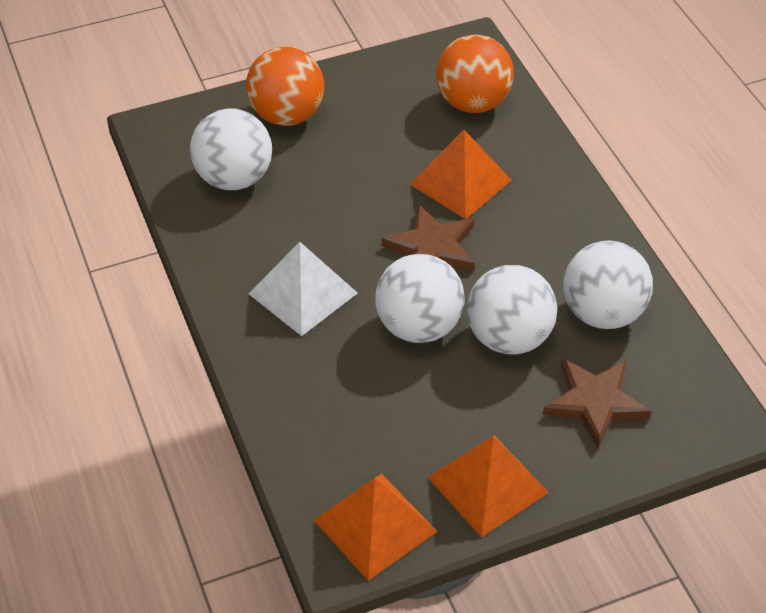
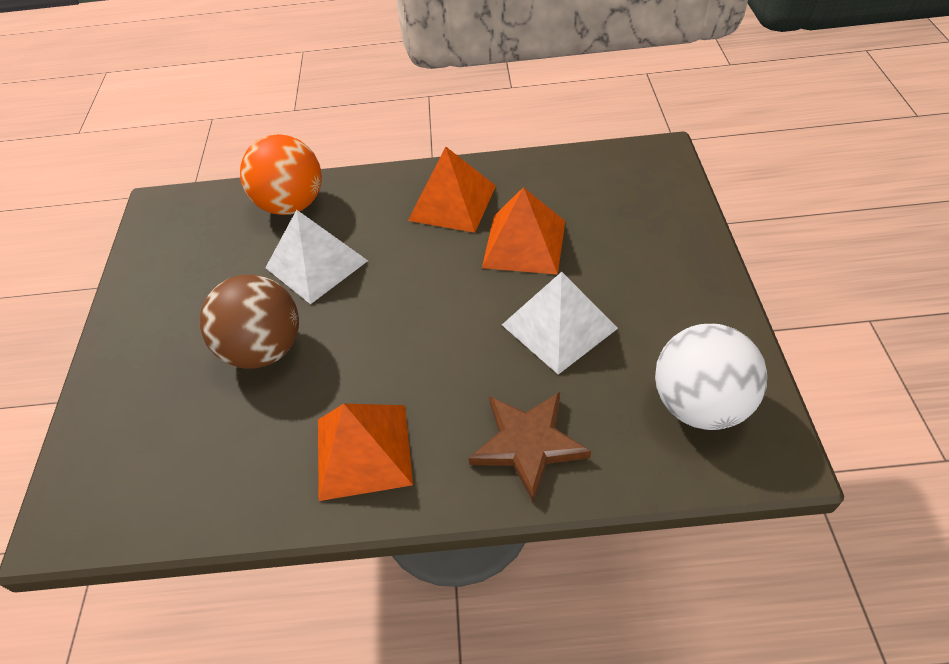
brown ball: 0 -> 1
brown star: 2 -> 1
orange ball: 2 -> 1
white ball: 4 -> 1
white pyramid: 1 -> 2

